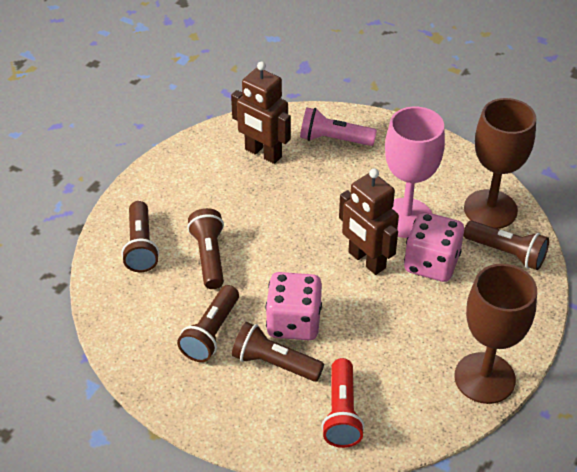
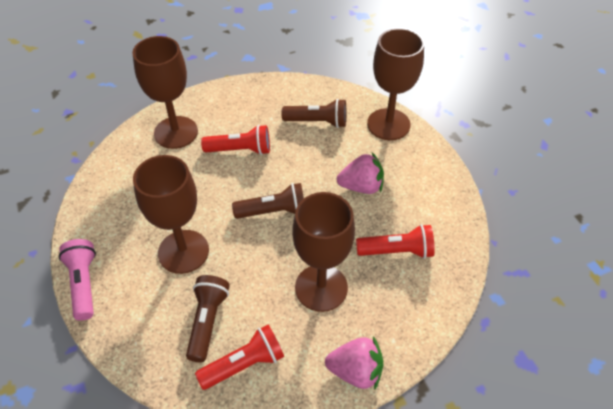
brown flashlight: 5 -> 3
brown goblet: 2 -> 4
brown robot: 2 -> 0
pink dice: 2 -> 0
pink goblet: 1 -> 0
pink strawberry: 0 -> 2
red flashlight: 1 -> 3

